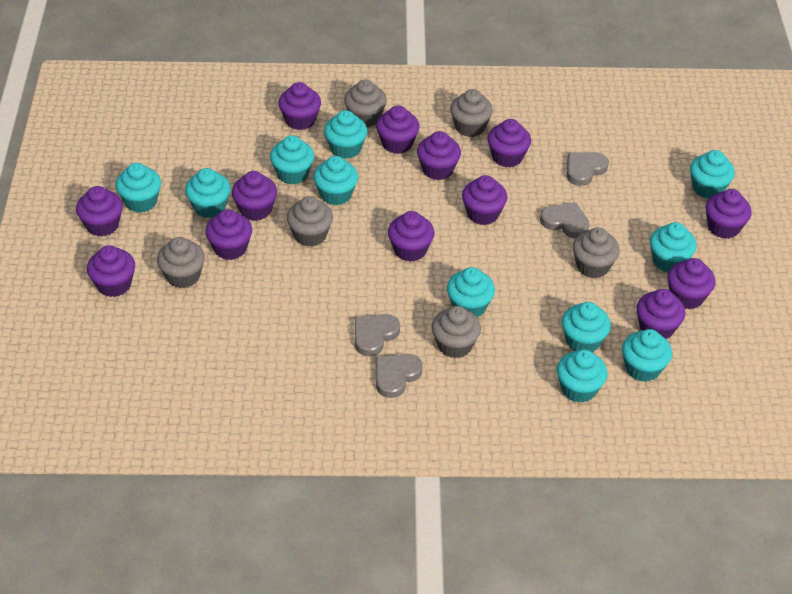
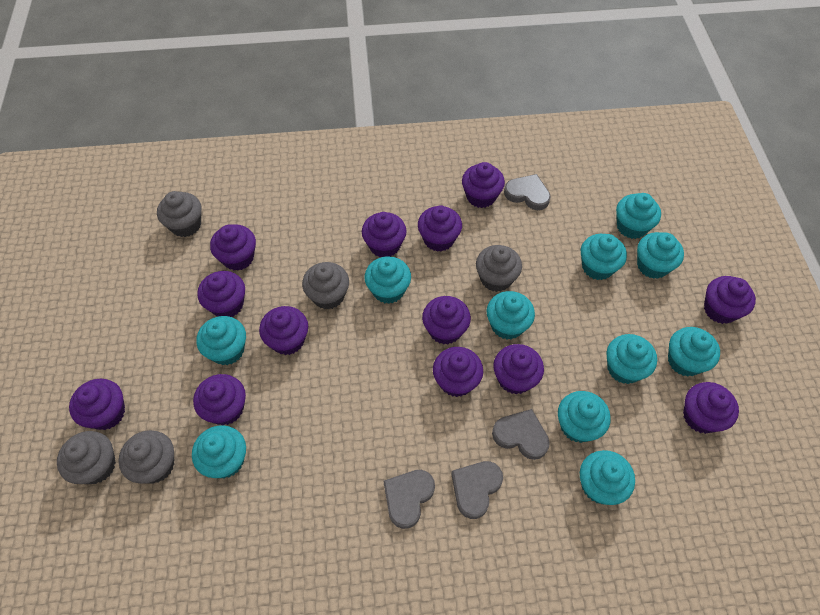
grey cupcake: 6 -> 5

